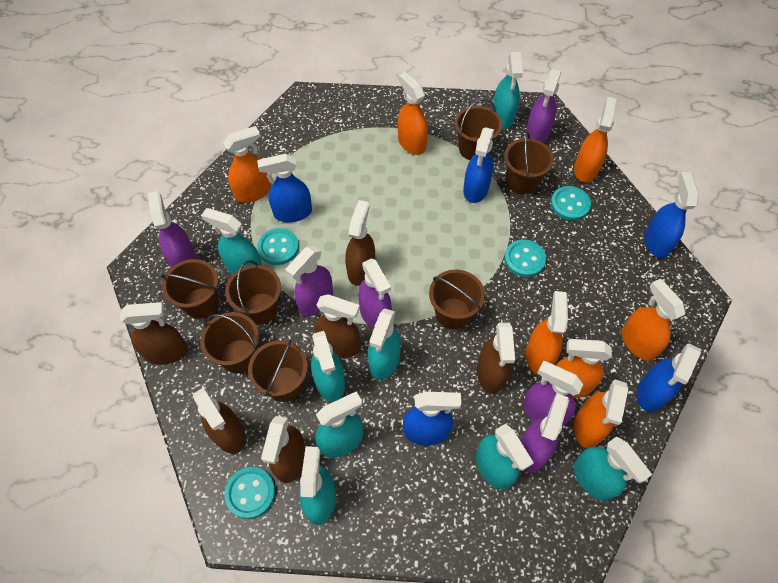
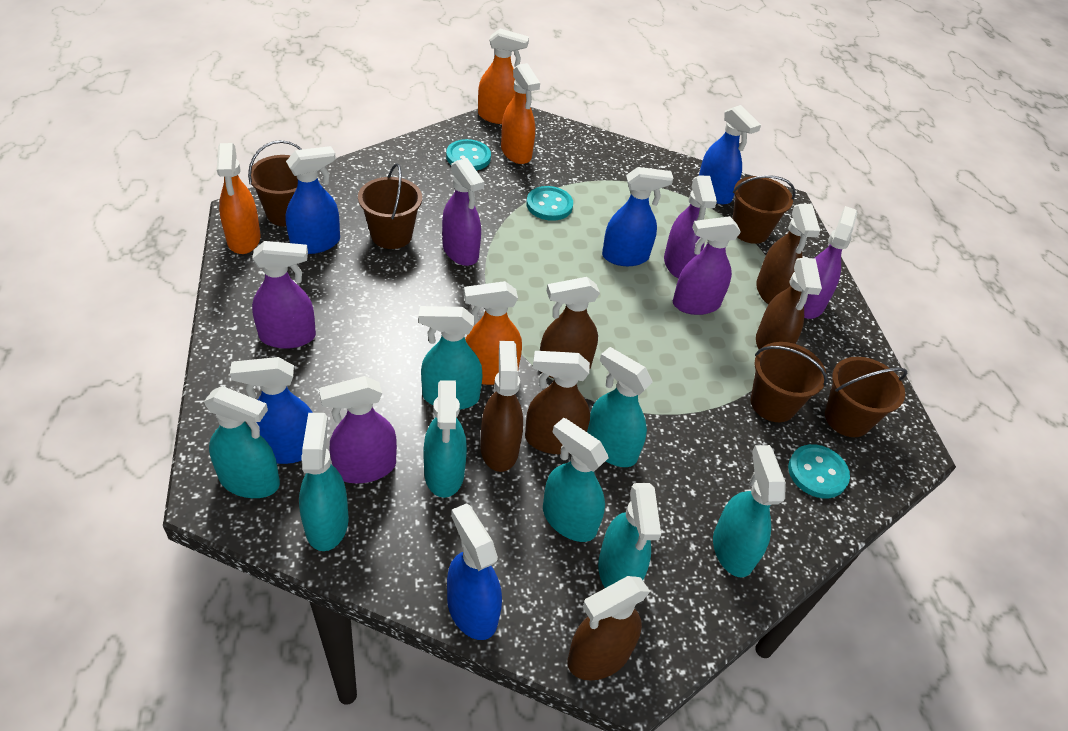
brown bucket: 7 -> 5
orange spray bottle: 7 -> 4
turquoise button: 4 -> 3

